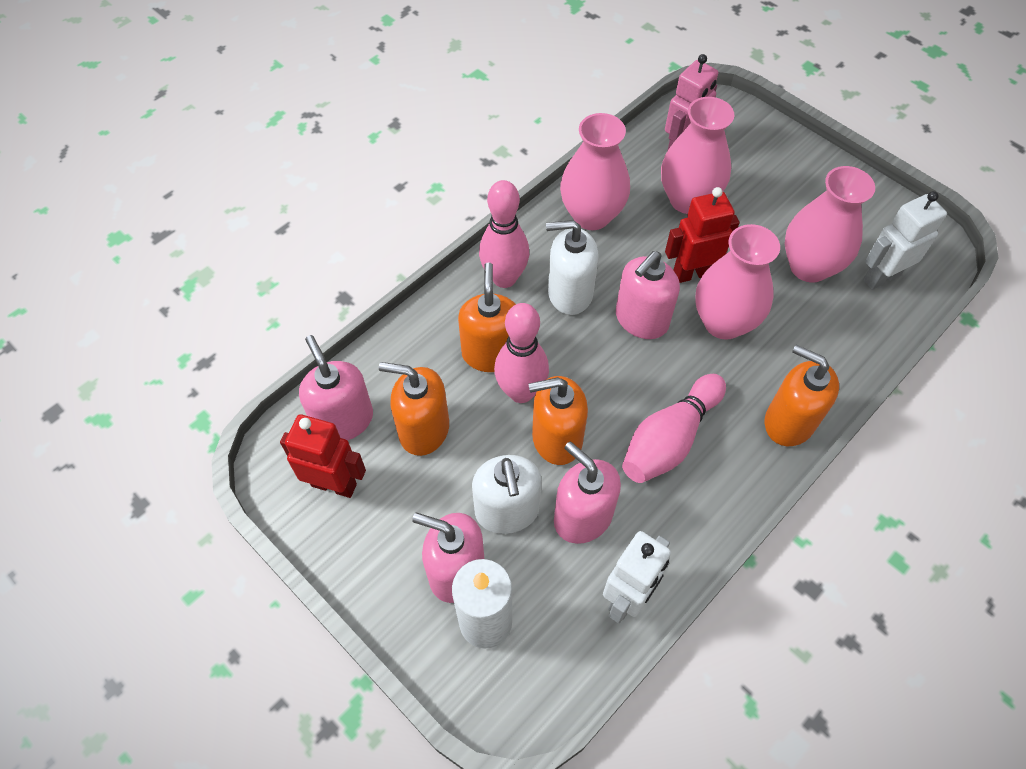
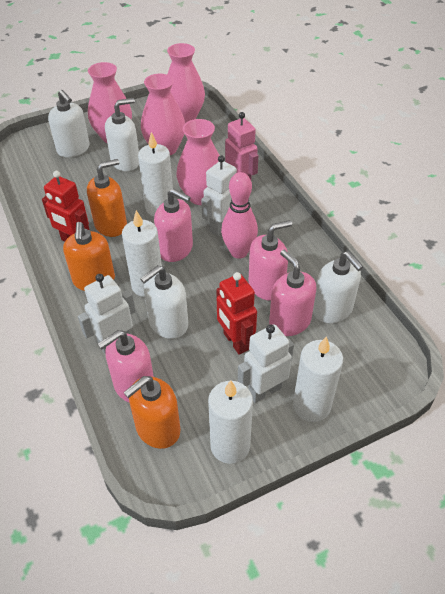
orange soap dispenser: 4 -> 3
pink bowling pin: 3 -> 1
white candle: 1 -> 4
white robot: 2 -> 3
white soap dispenser: 2 -> 4

